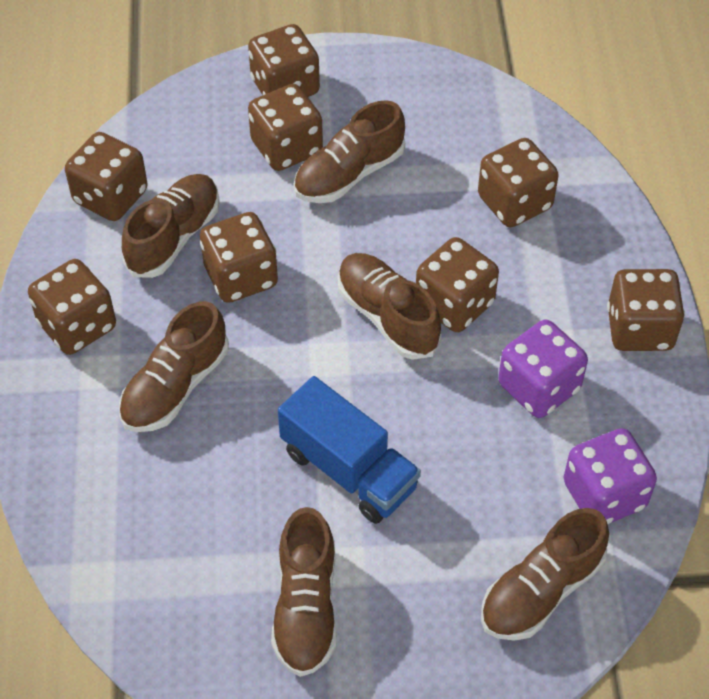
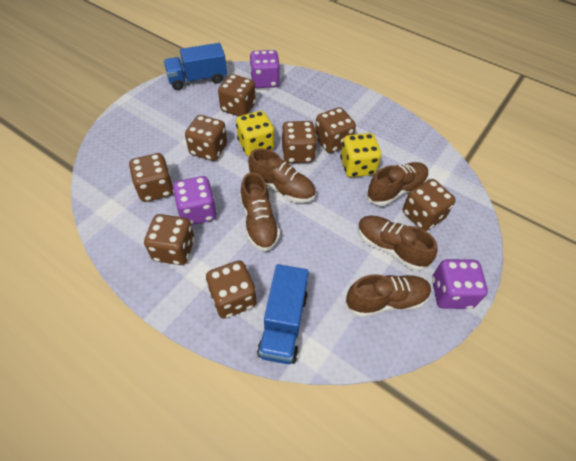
blue truck: 1 -> 2
brown shoe: 6 -> 5
purple dice: 2 -> 3
yellow dice: 0 -> 2

